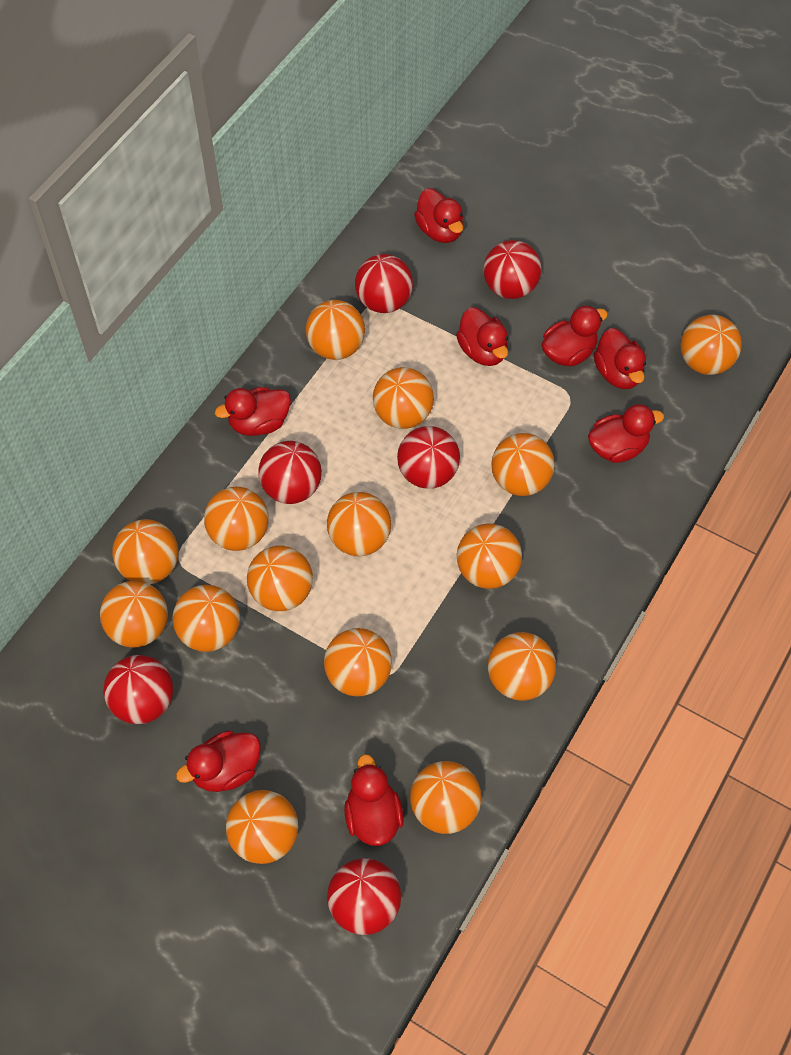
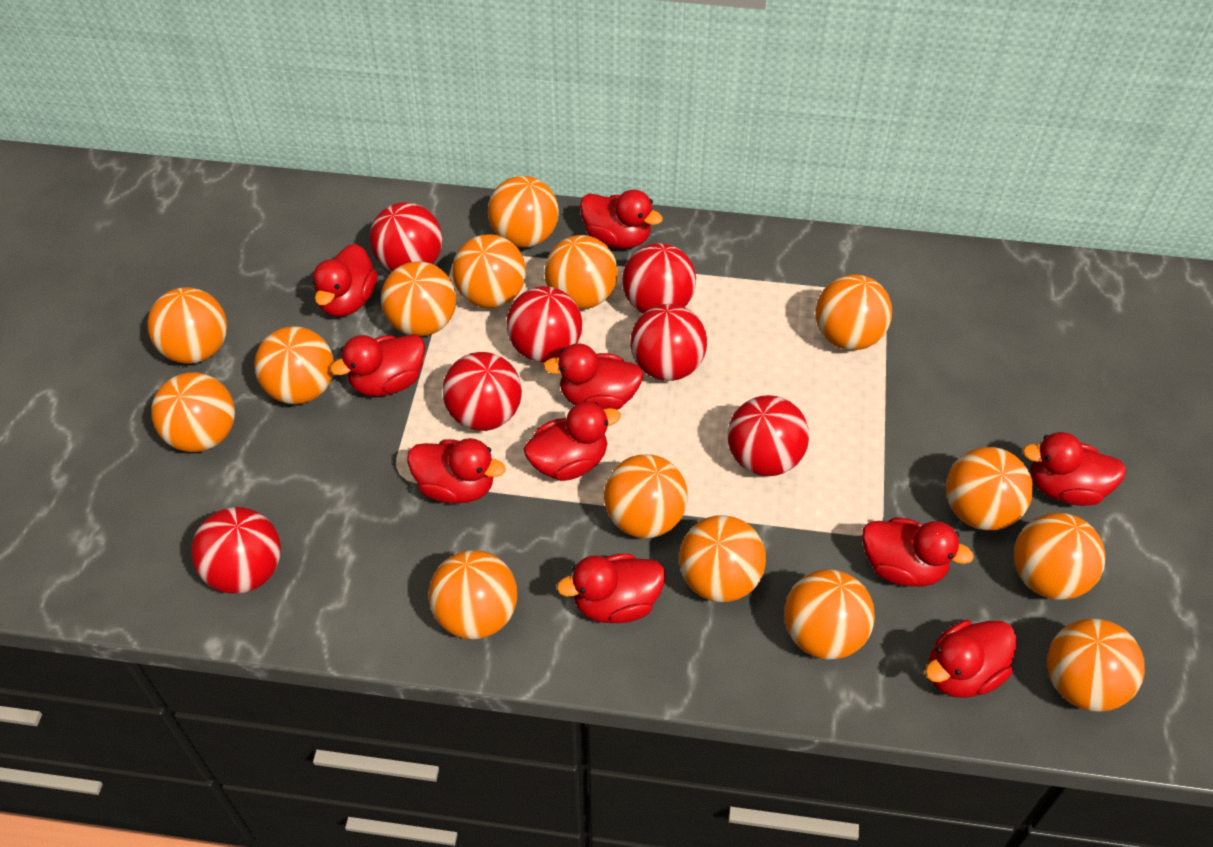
red ball: 6 -> 7
red duck: 8 -> 10

